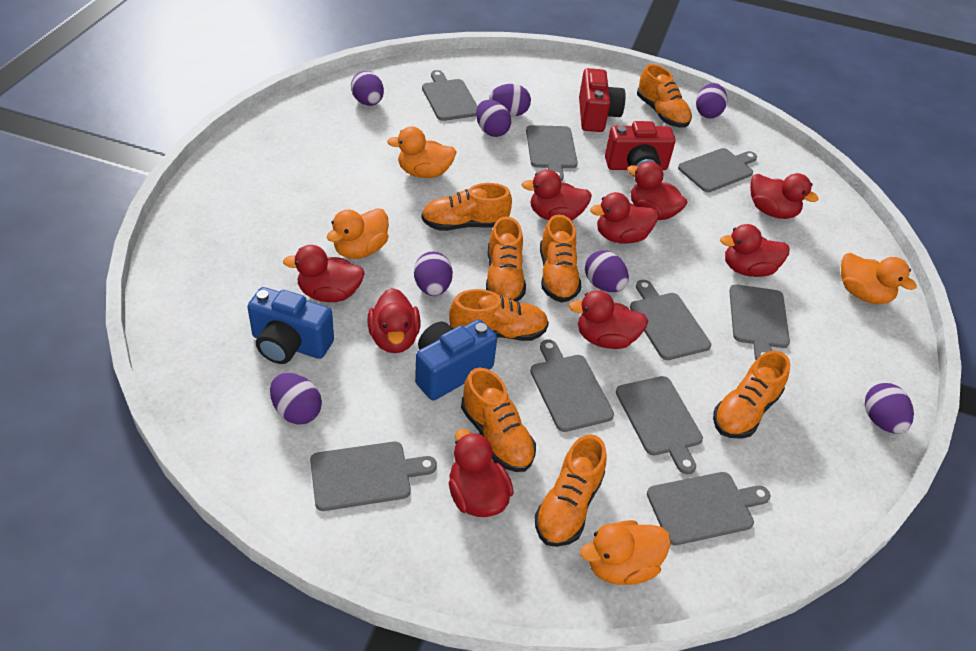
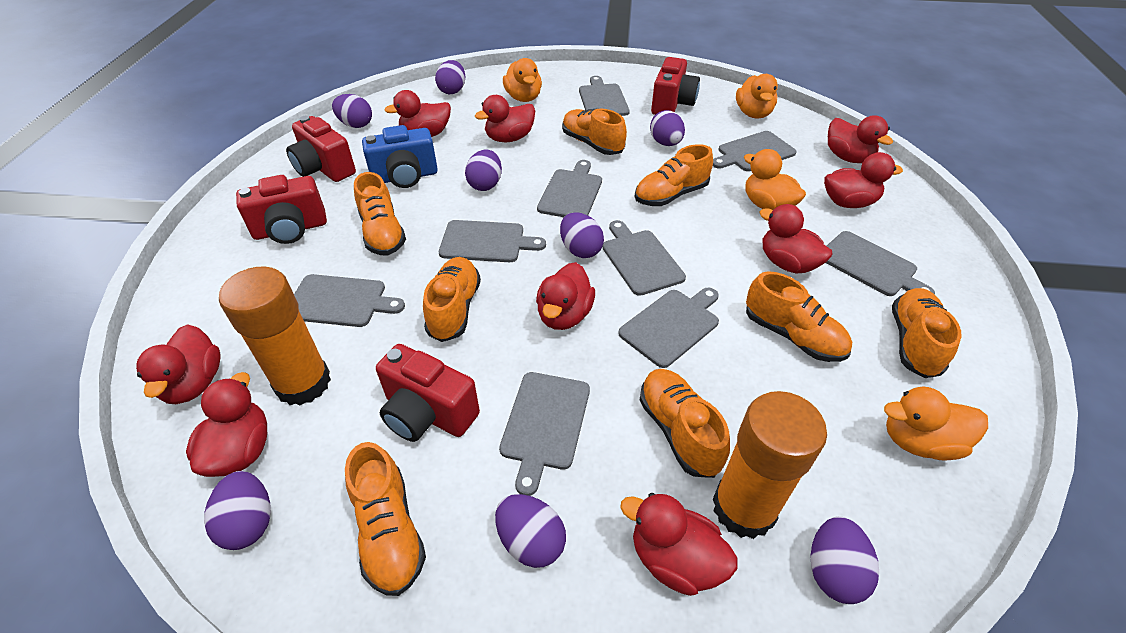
blue camera: 2 -> 1
orange glue stick: 0 -> 2
red camera: 2 -> 4

